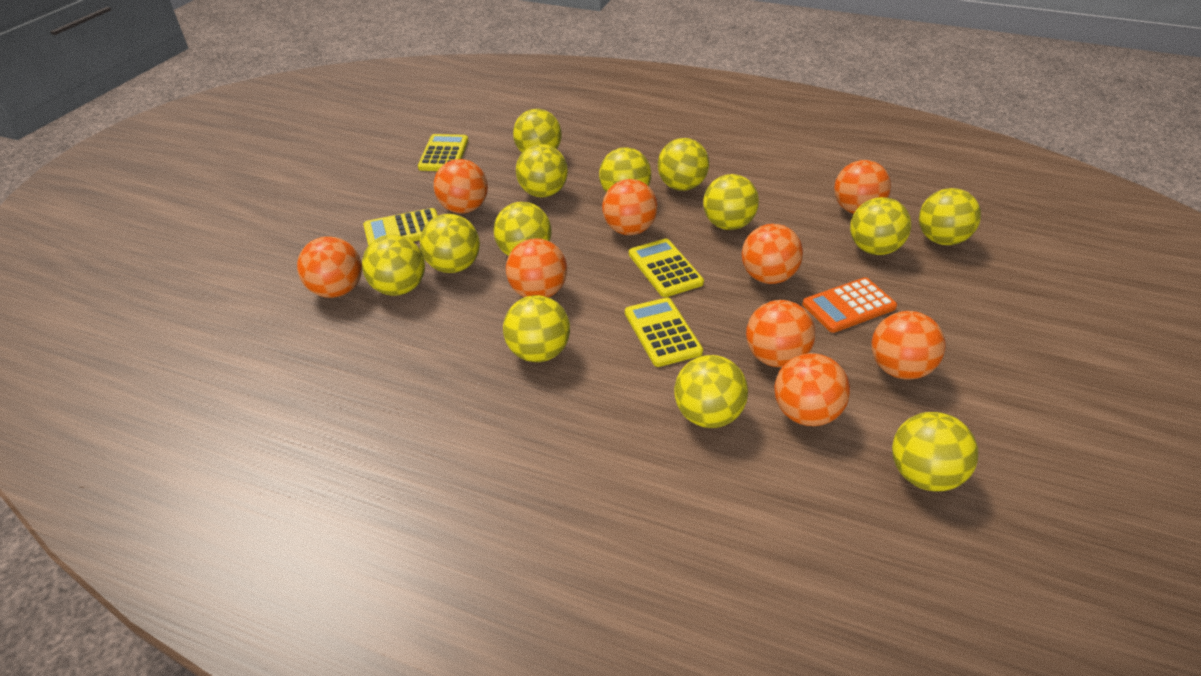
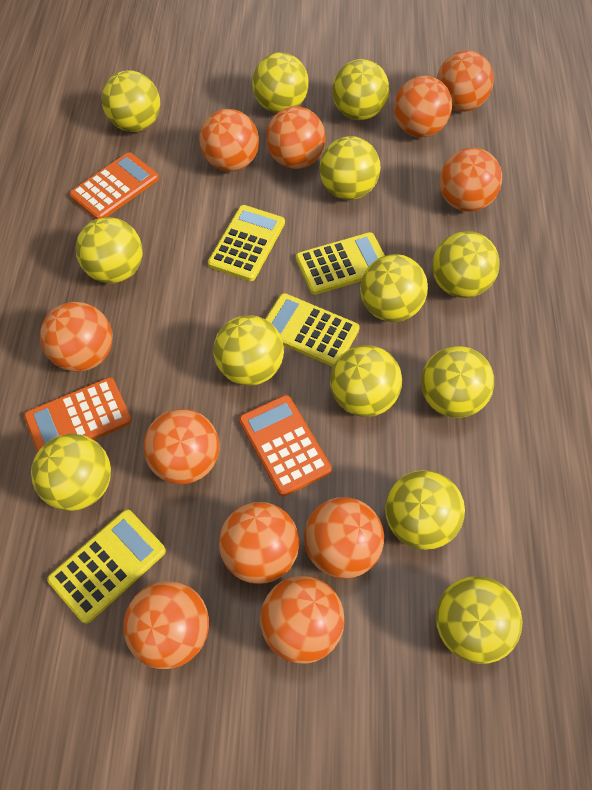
orange ball: 9 -> 11
orange calculator: 1 -> 3

